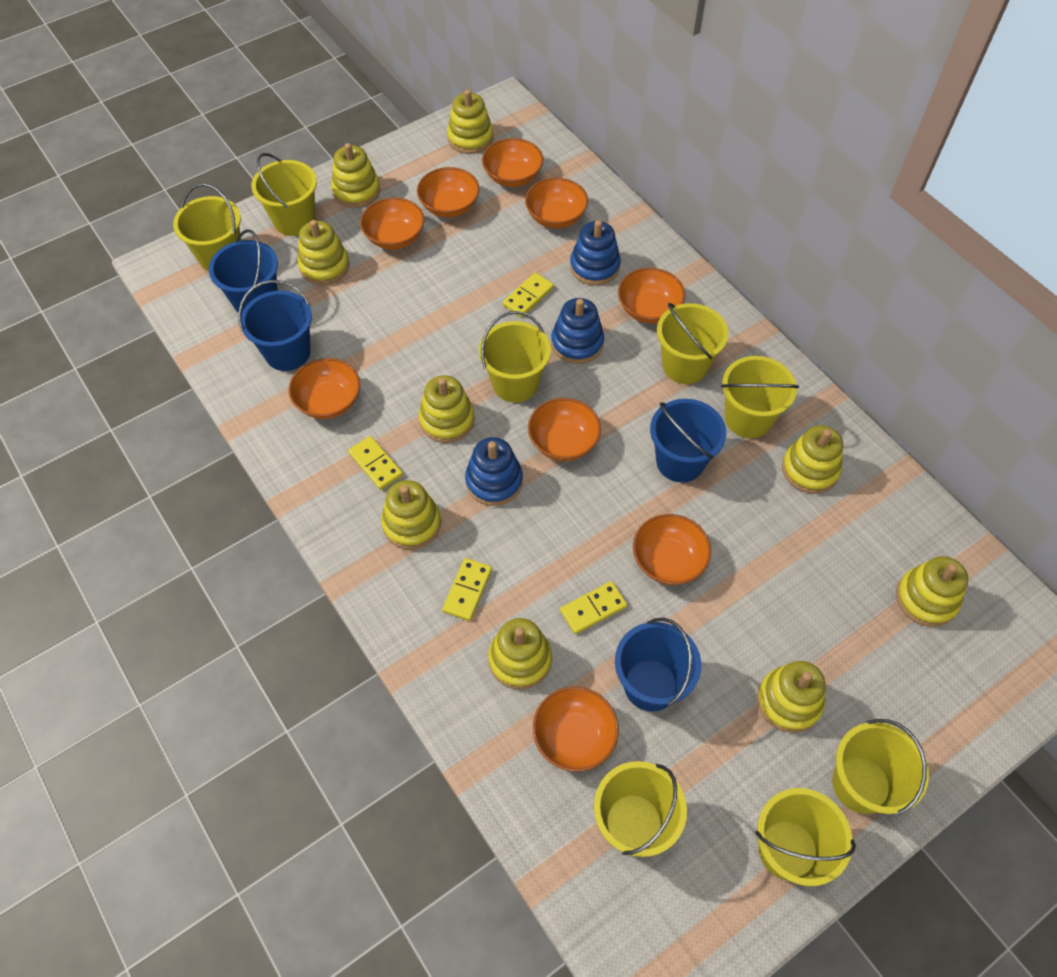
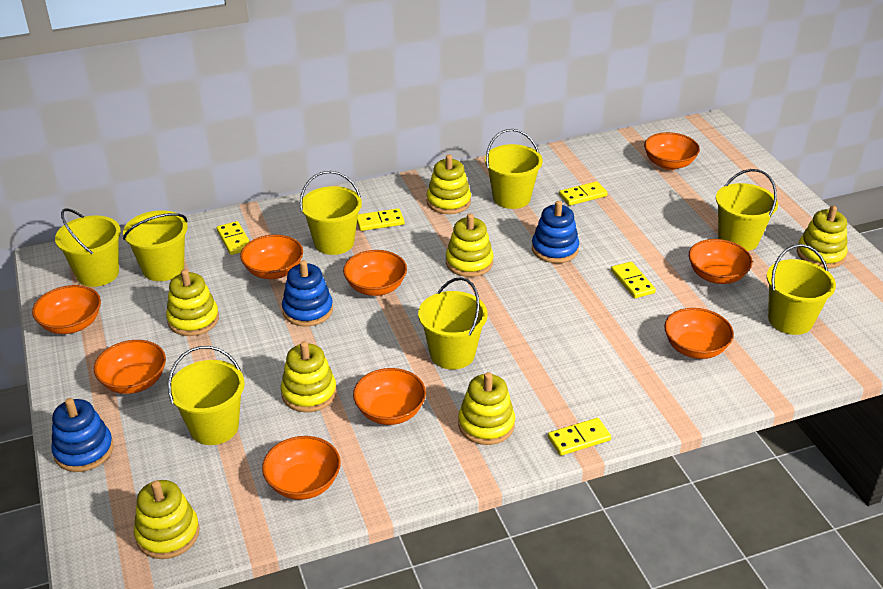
blue bucket: 4 -> 0
yellow domino: 4 -> 5
yellow stacking toy: 9 -> 7

